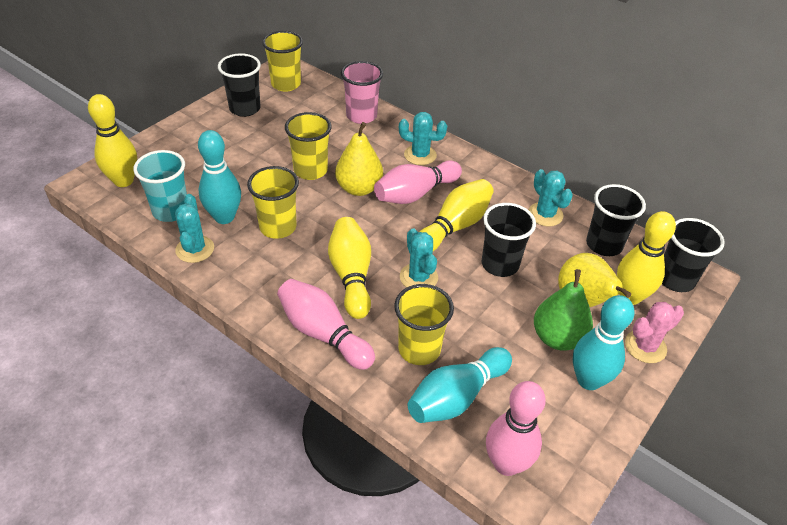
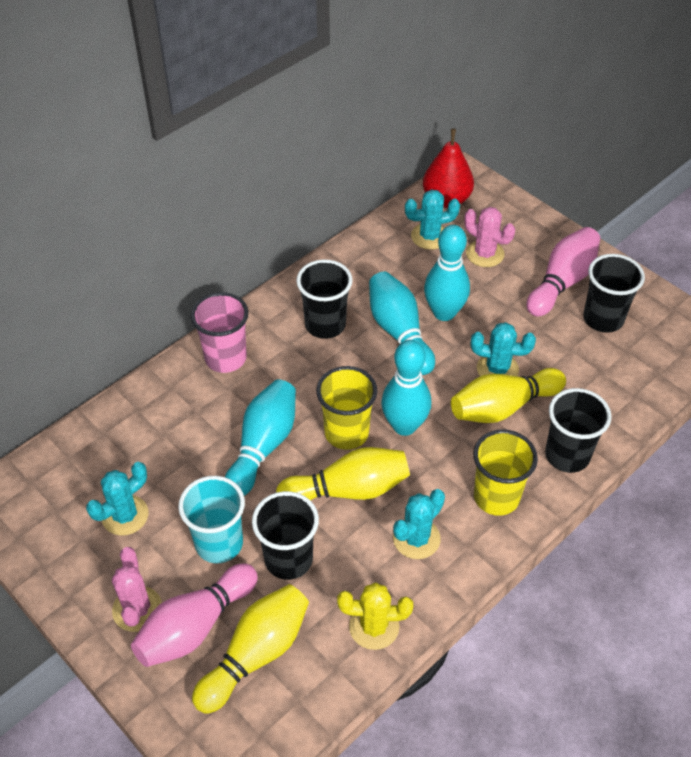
green pear: 1 -> 0
pink bowling pin: 3 -> 2
pink cactus: 1 -> 2
red pear: 0 -> 1
turquoise bowling pin: 3 -> 4
yellow bowling pin: 4 -> 3
yellow cactus: 0 -> 1
yellow cup: 4 -> 2
yellow pear: 2 -> 0

